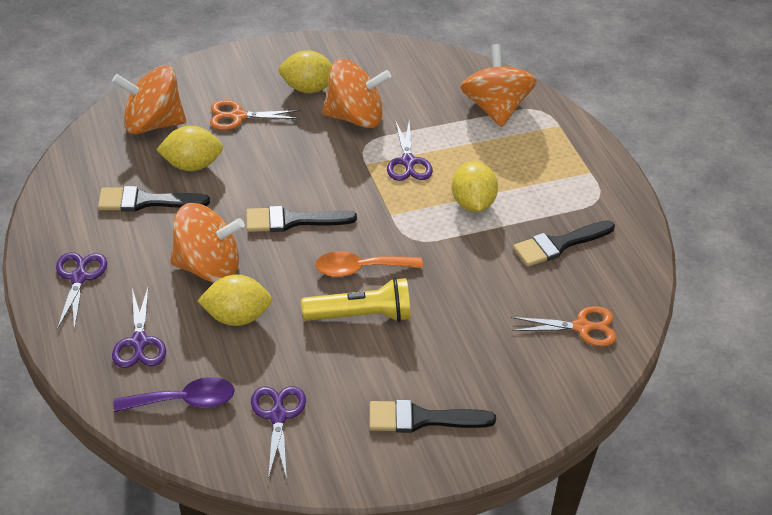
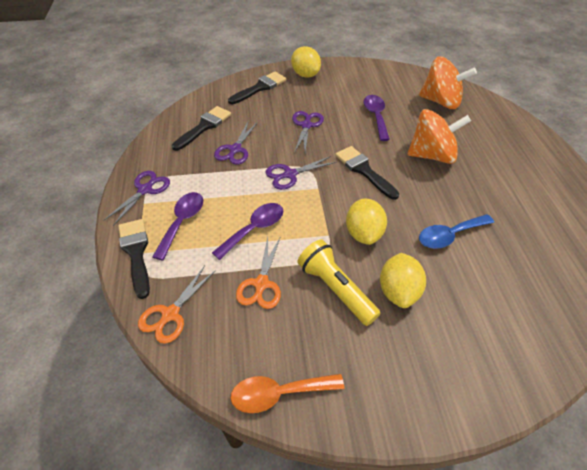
blue spoon: 0 -> 1
orange spinning top: 4 -> 2
purple spoon: 1 -> 3
yellow lemon: 4 -> 3

